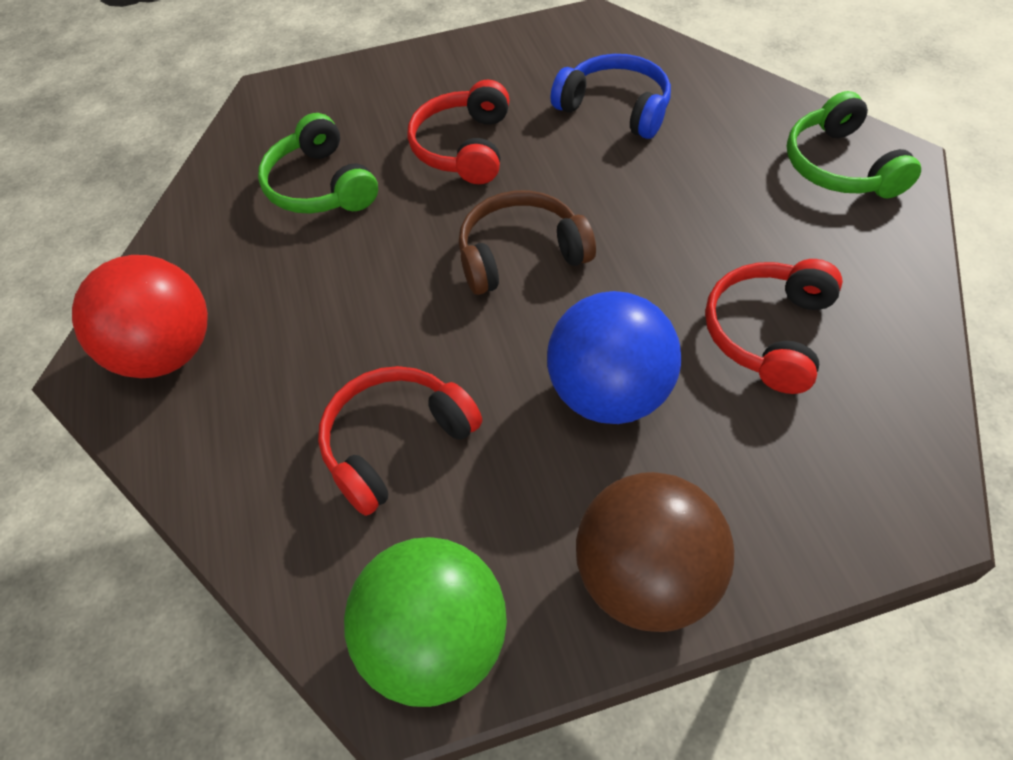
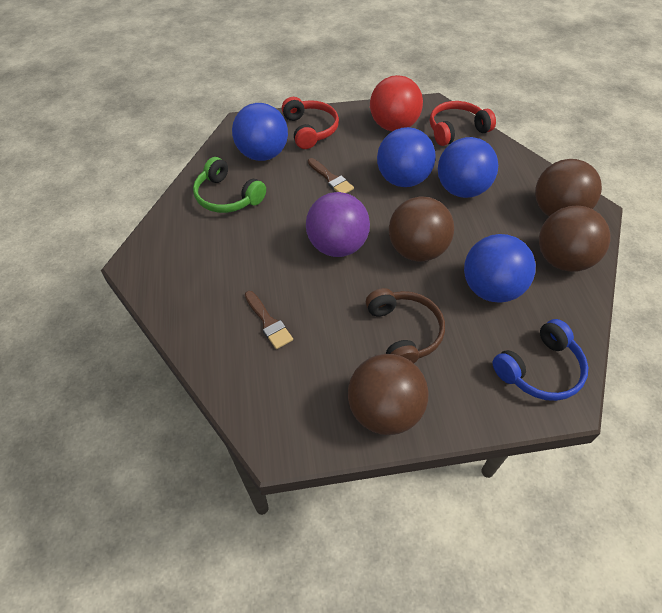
blue ball: 1 -> 4
brown ball: 1 -> 4
brown brush: 0 -> 2
green ball: 1 -> 0
green headphones: 2 -> 1
purple ball: 0 -> 1
red headphones: 3 -> 2

